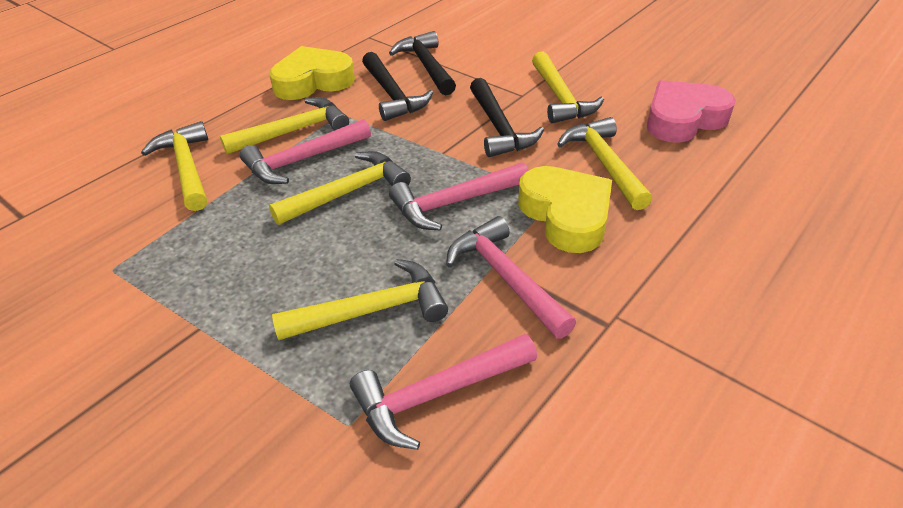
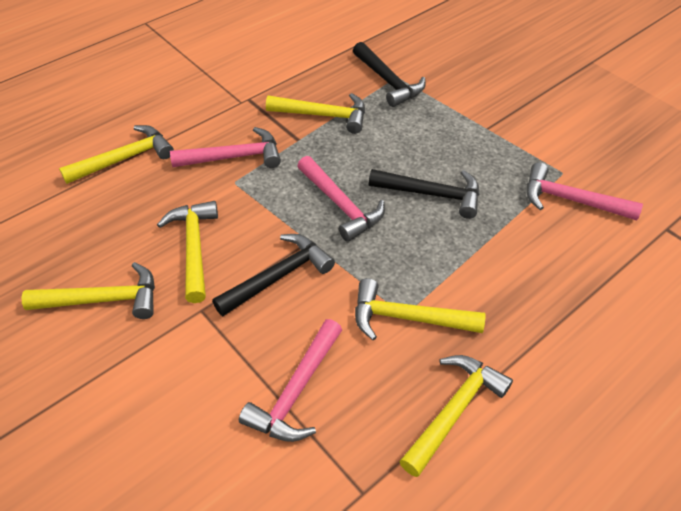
pink heart: 1 -> 0
yellow heart: 2 -> 0

